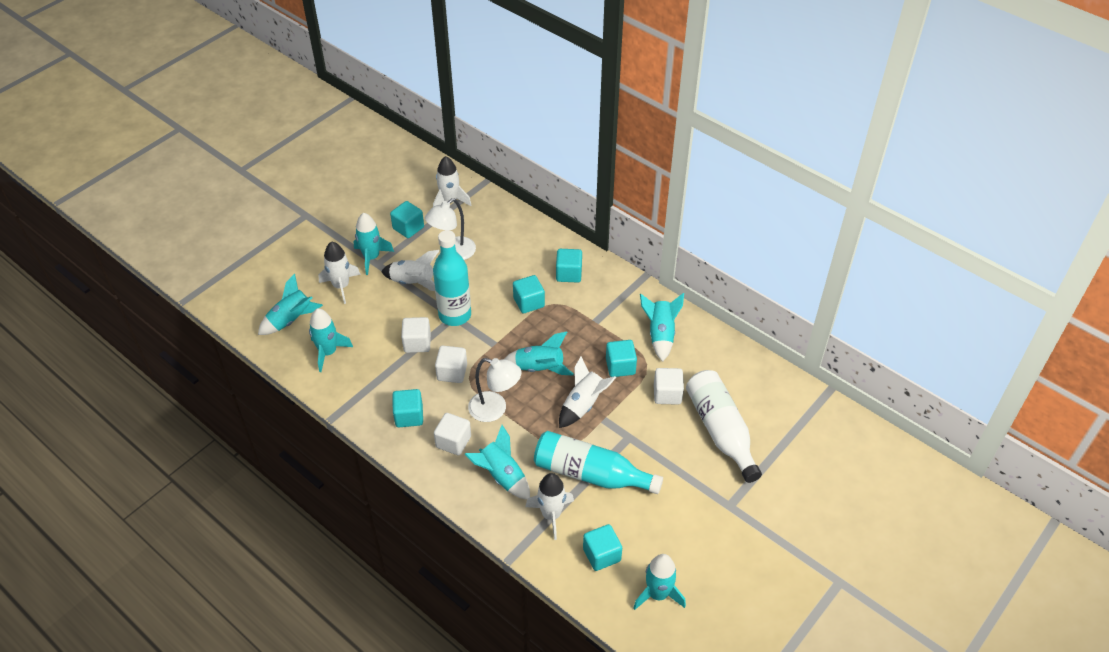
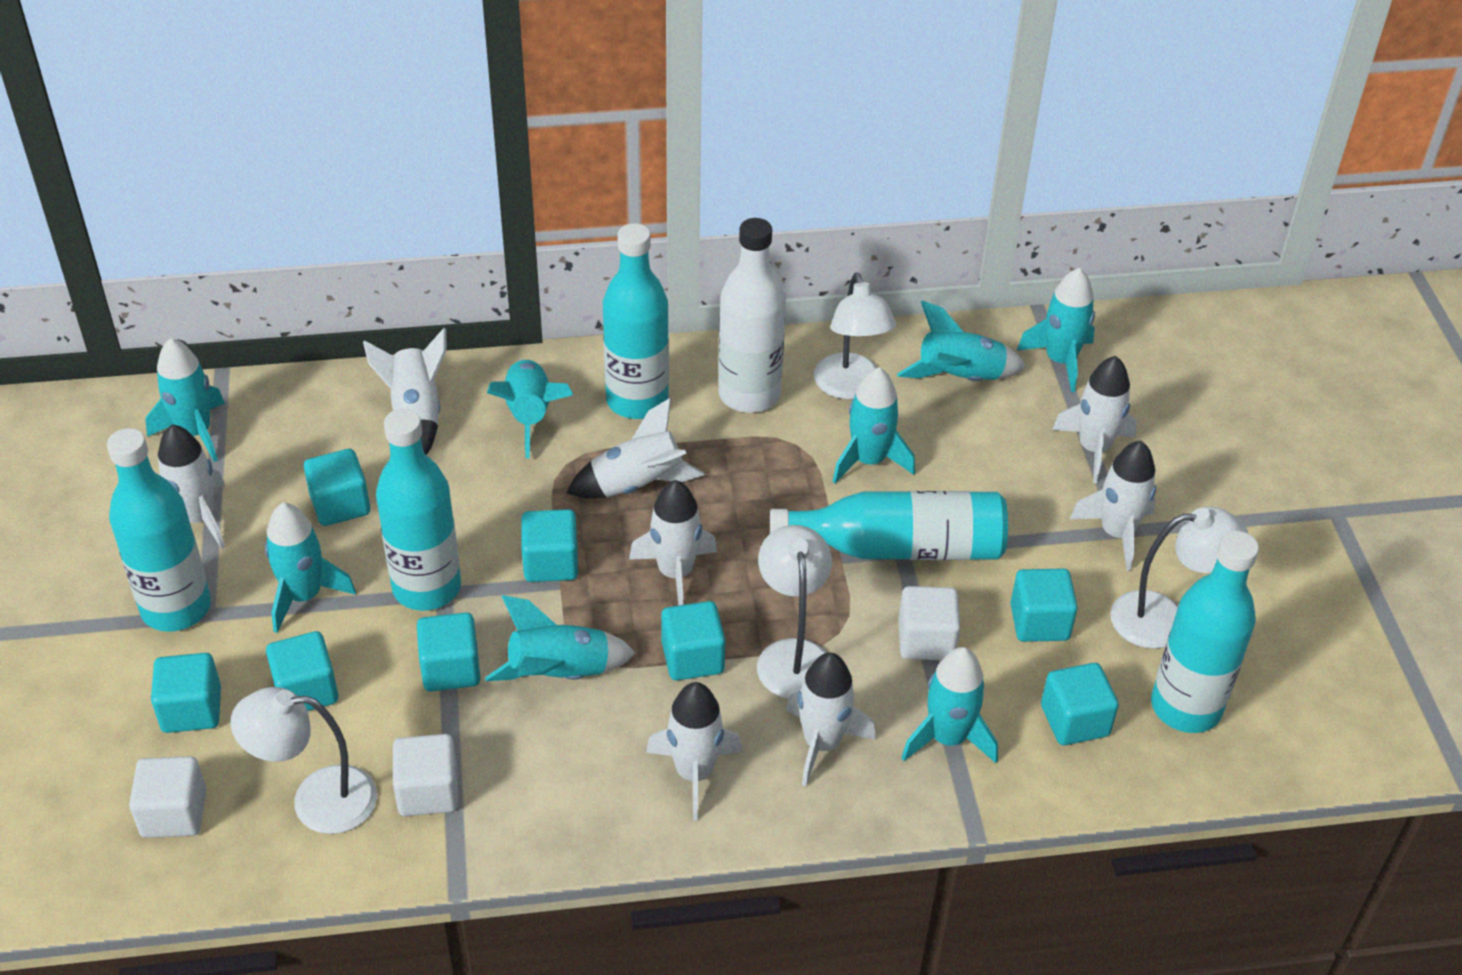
turquoise bottle: 2 -> 5
turquoise cube: 6 -> 8
turquoise rocket: 7 -> 8
white cube: 4 -> 3
white lamp: 2 -> 4
white rocket: 5 -> 8

